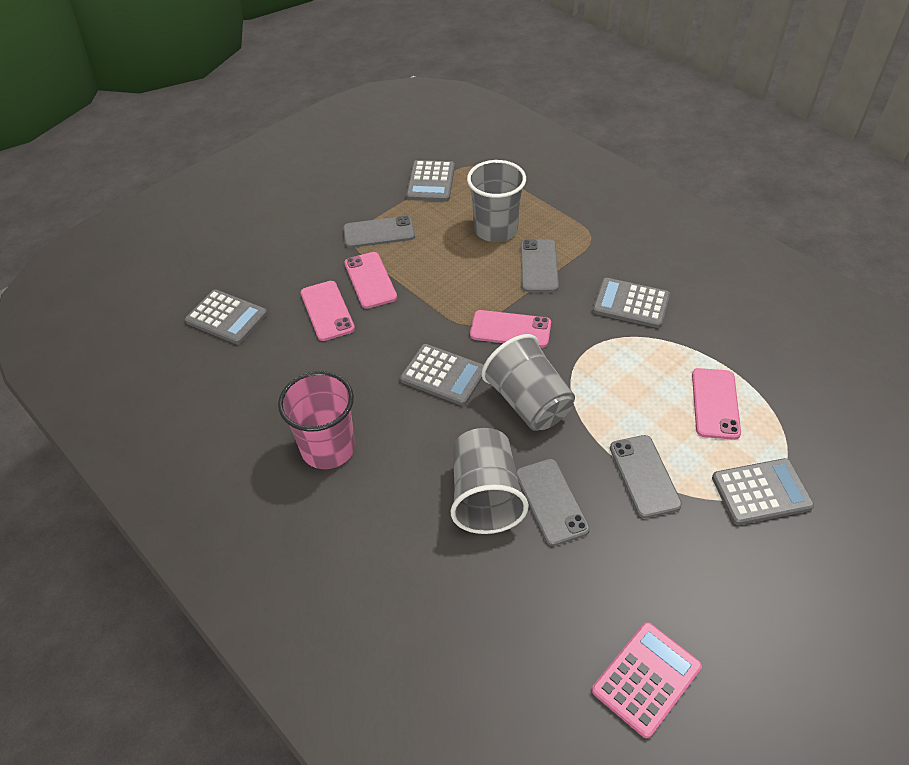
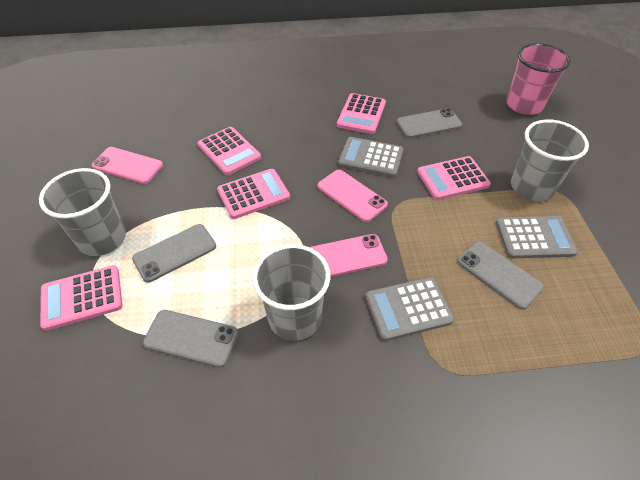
grey calculator: 5 -> 3
pink calculator: 1 -> 5
pink phone: 4 -> 3

